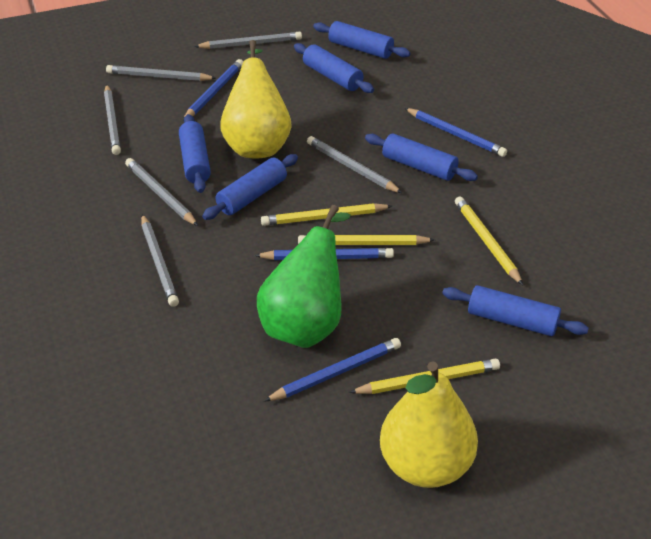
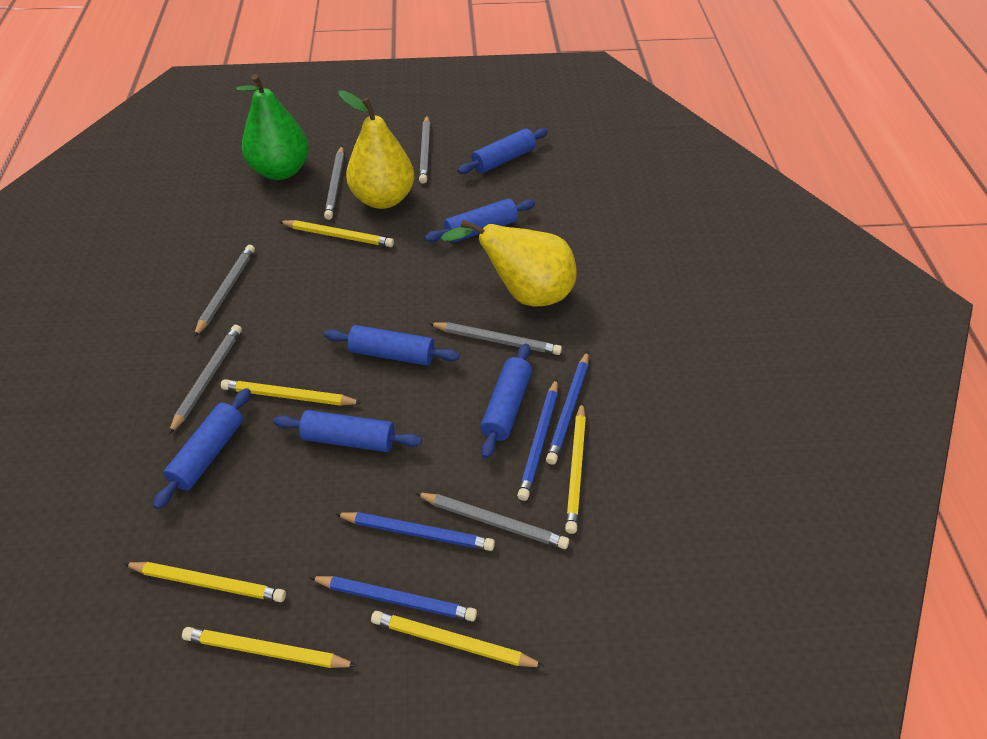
yellow pencil: 4 -> 6

